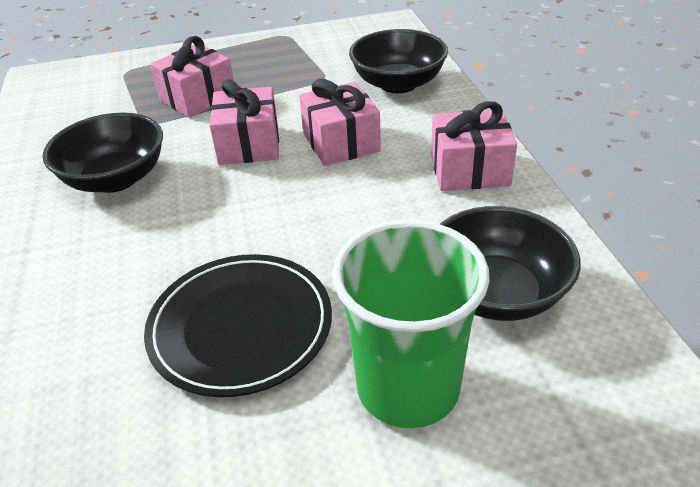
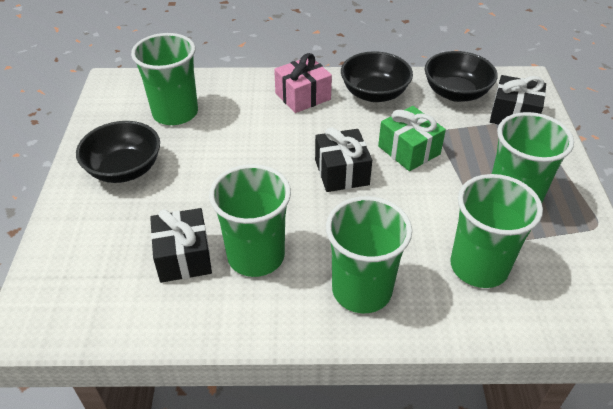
black gift: 0 -> 3
black plate: 1 -> 0
green cup: 1 -> 5
green gift: 0 -> 1
pink gift: 4 -> 1

